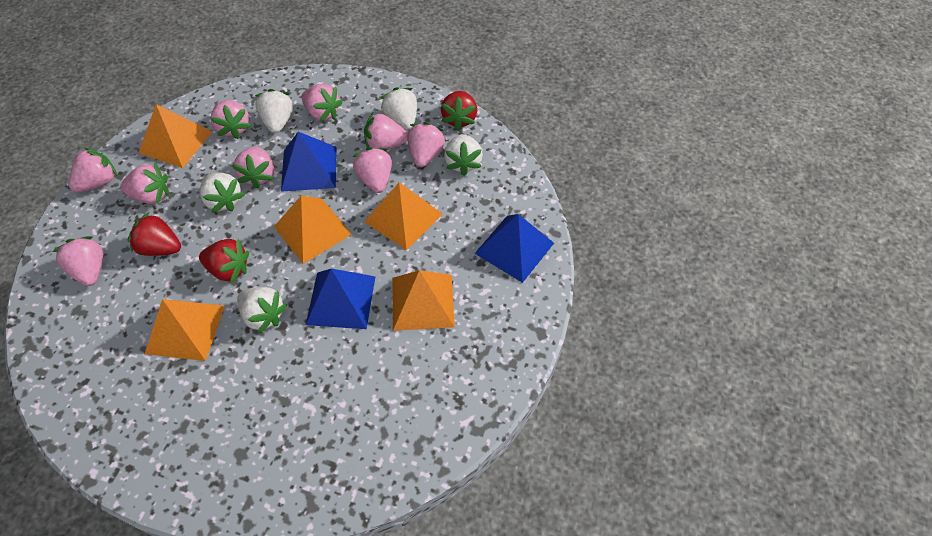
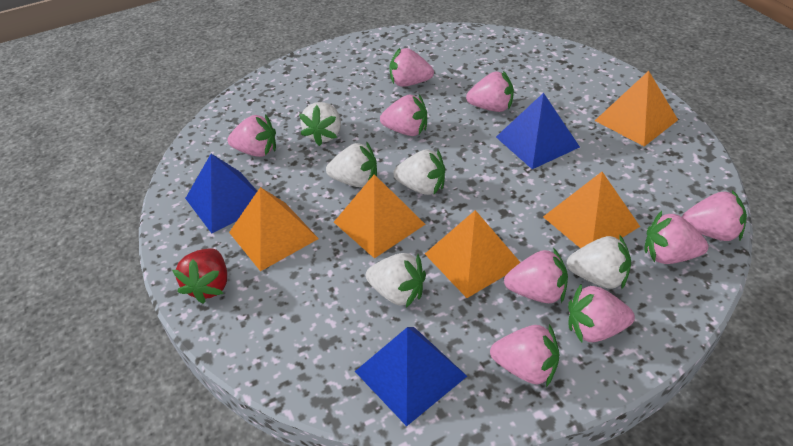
red strawberry: 3 -> 1

